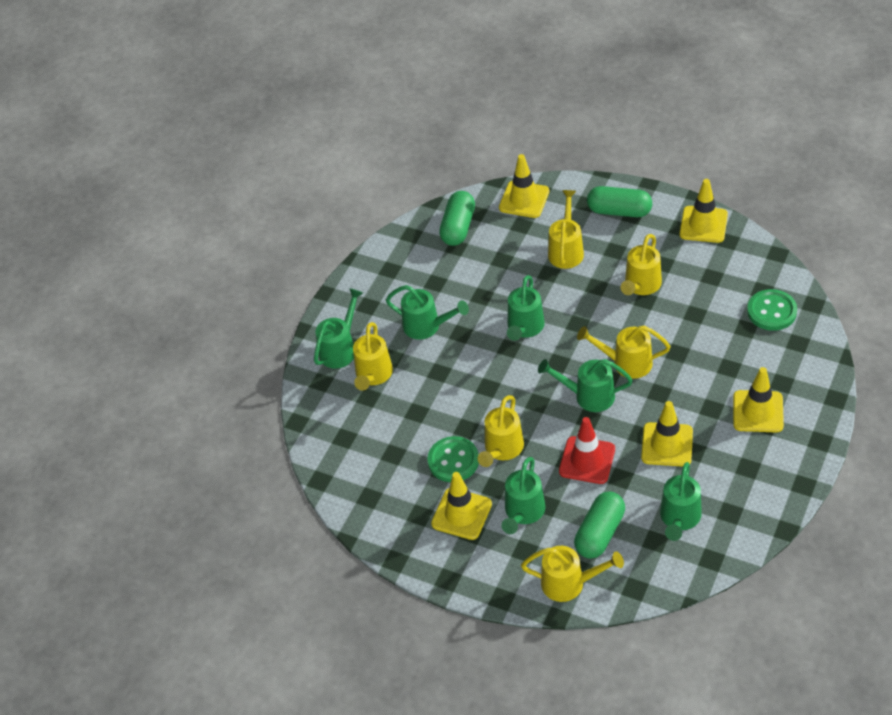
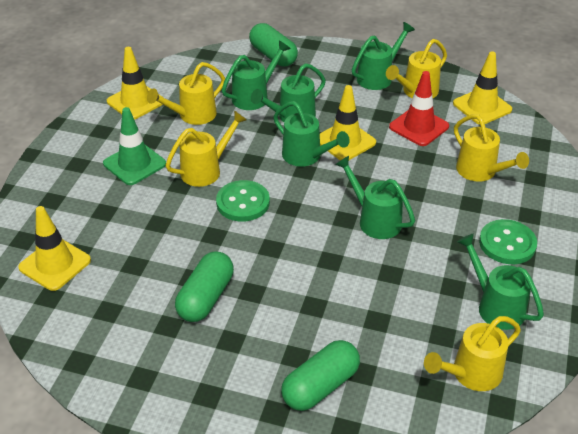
green traffic cone: 0 -> 1
yellow traffic cone: 5 -> 4
yellow watering can: 6 -> 5

